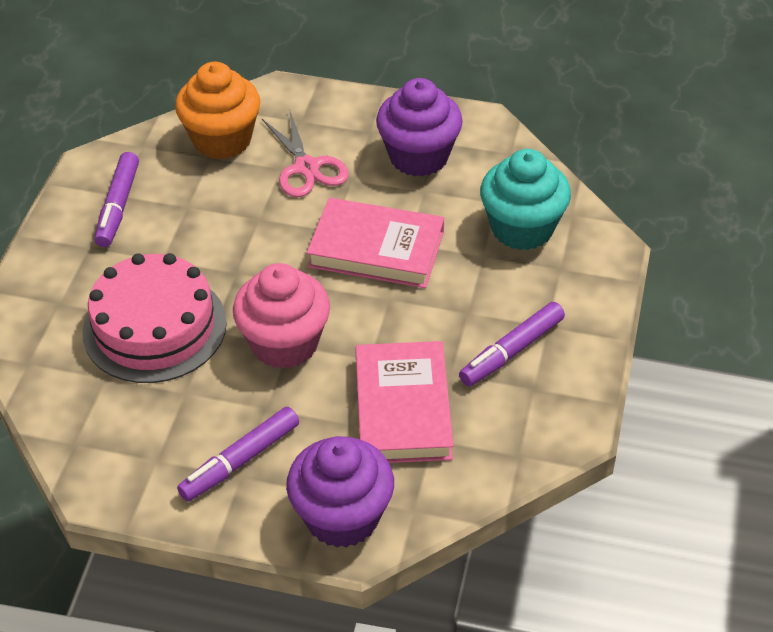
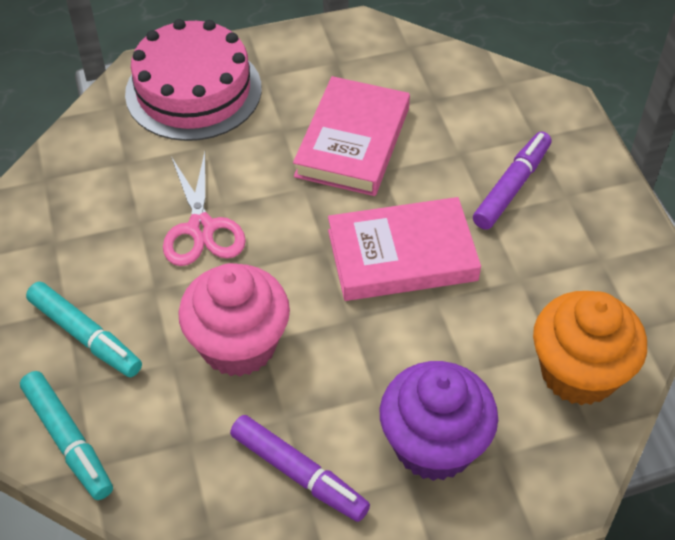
purple cupcake: 2 -> 1
purple marker: 3 -> 2
turquoise cupcake: 1 -> 0
turquoise marker: 0 -> 2

